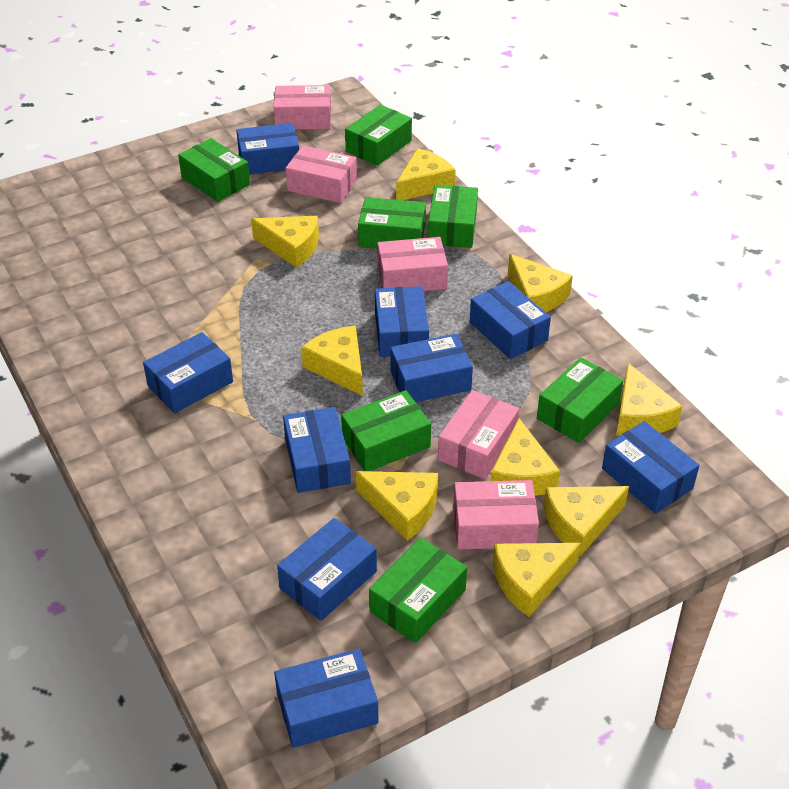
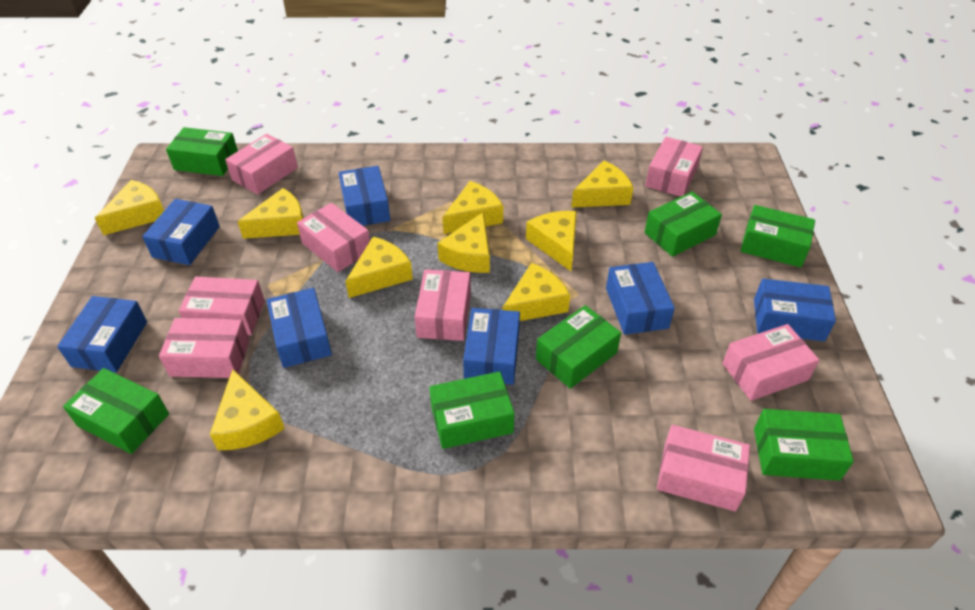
blue box: 9 -> 7
pink box: 5 -> 8

